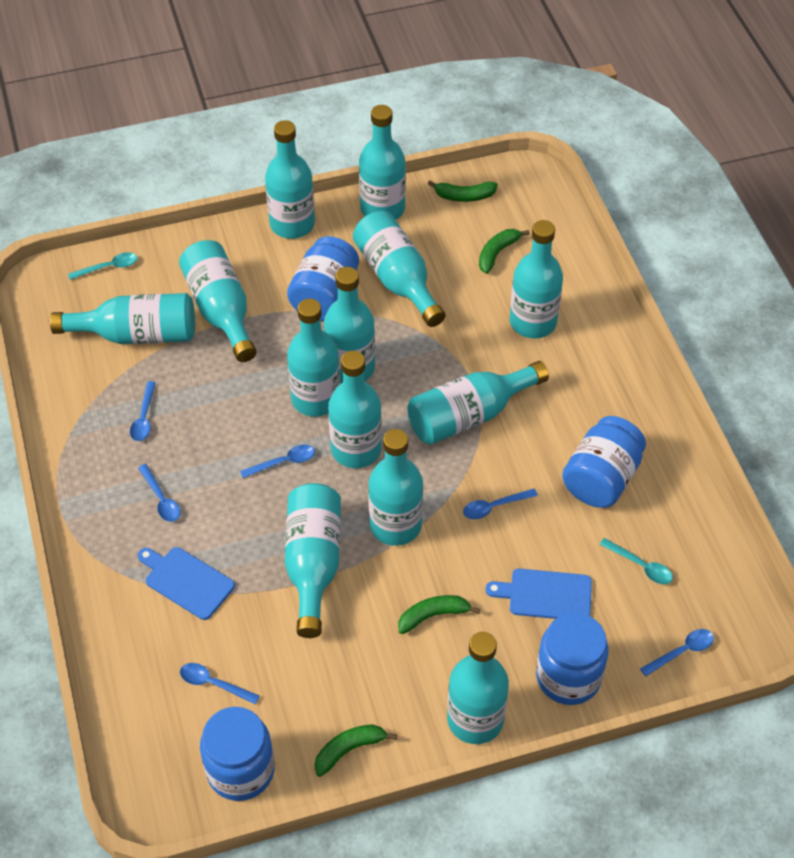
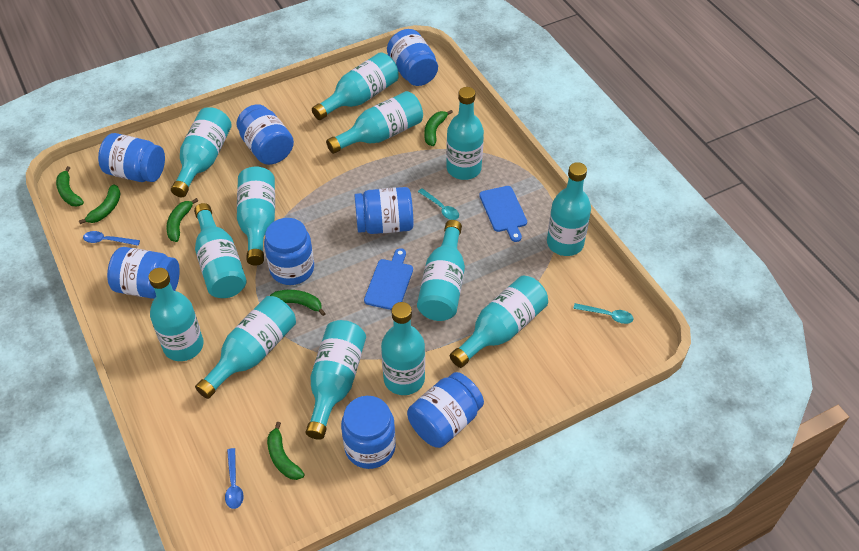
blue jar: 4 -> 8
blue spoon: 6 -> 2
green banana: 4 -> 6

